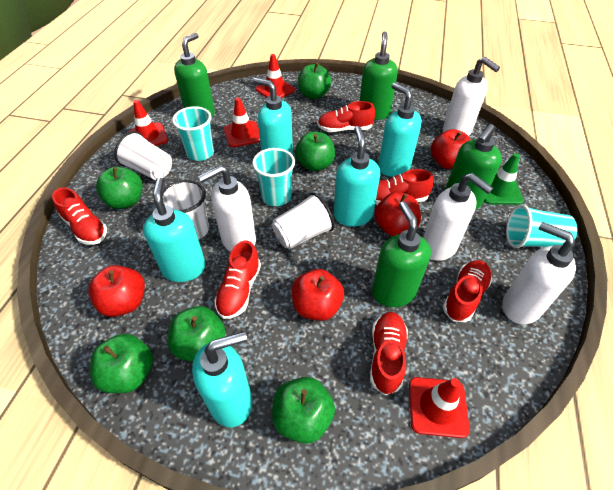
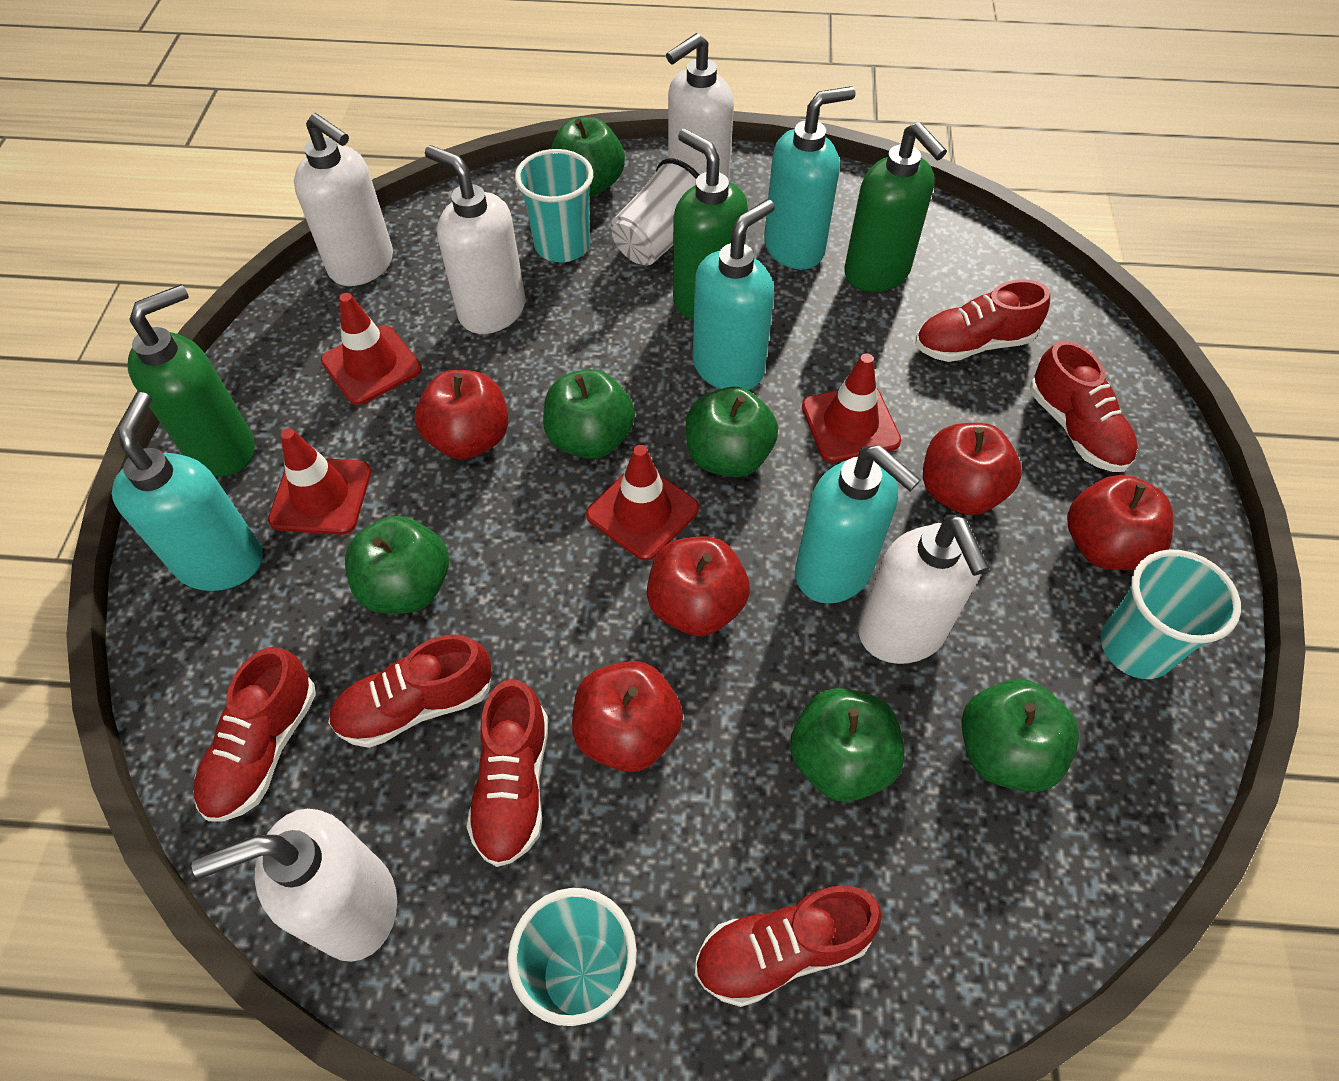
green soap dispenser: 4 -> 3
green traffic cone: 1 -> 0
red apple: 4 -> 5
turquoise soap dispenser: 5 -> 4
white cup: 3 -> 1
white soap dispenser: 4 -> 5

